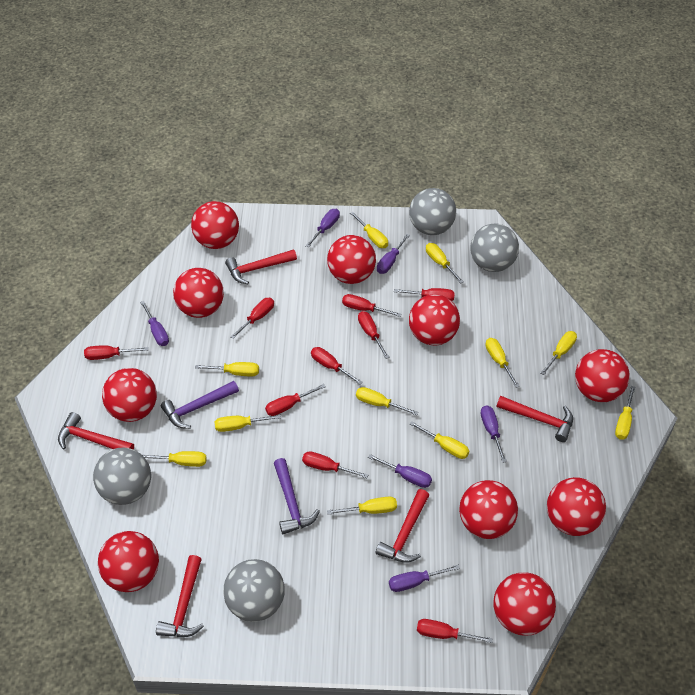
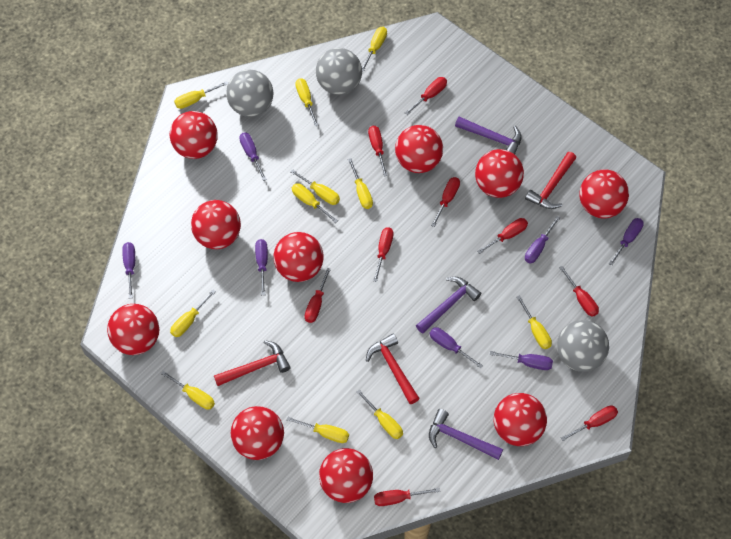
grey ball: 4 -> 3
purple hammer: 2 -> 3
purple screwdriver: 6 -> 7
red hammer: 5 -> 3

